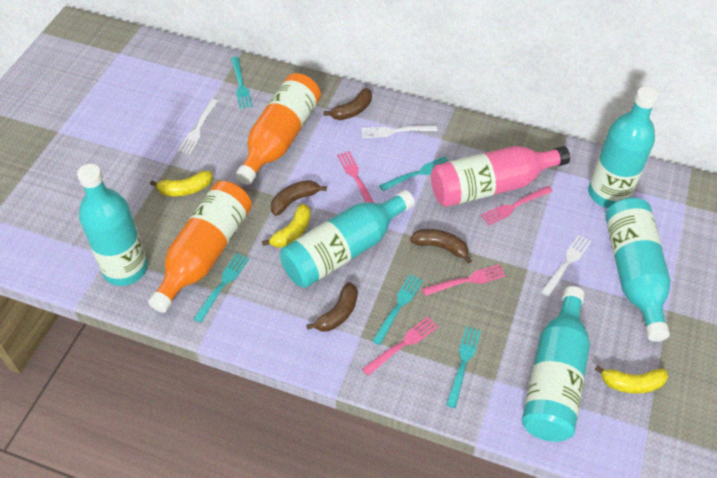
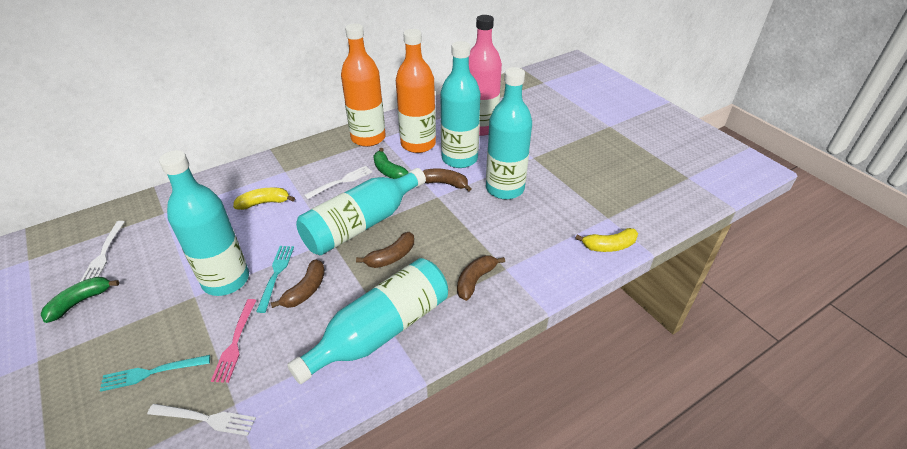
green banana: 0 -> 2
pink fork: 4 -> 1
turquoise fork: 5 -> 2
yellow banana: 3 -> 2

